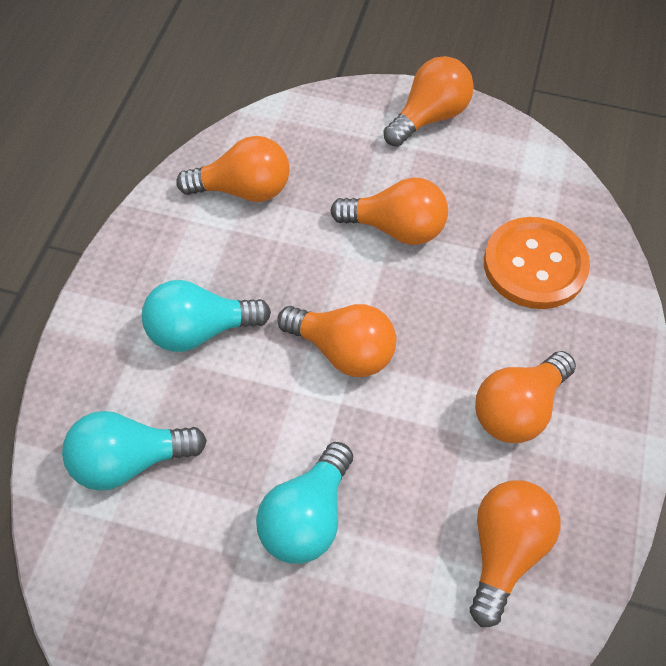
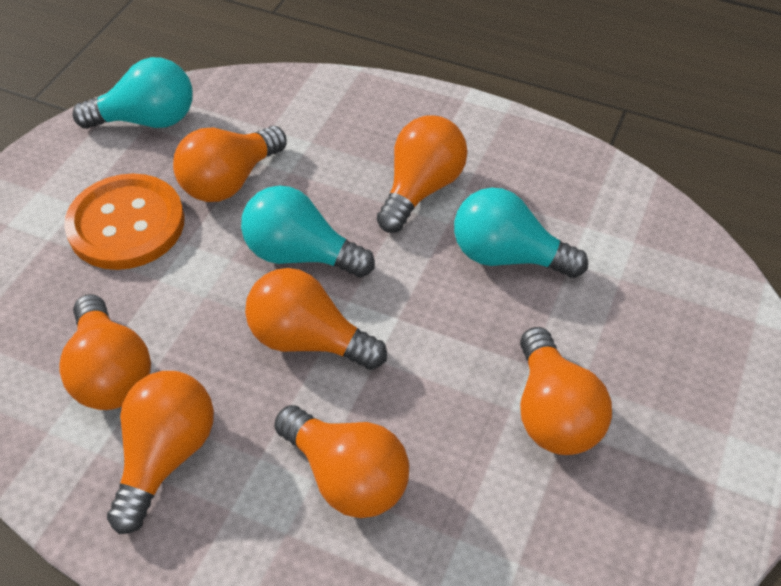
orange light bulb: 6 -> 7

